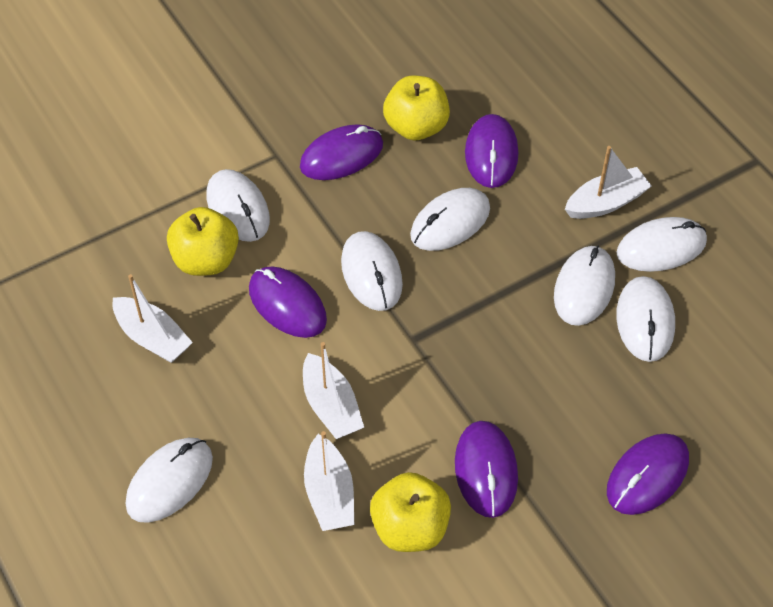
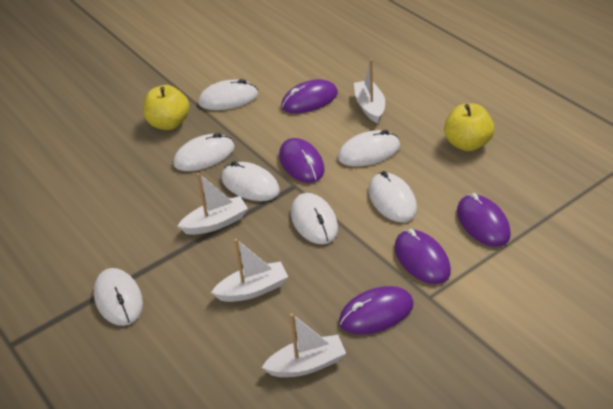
yellow apple: 3 -> 2

